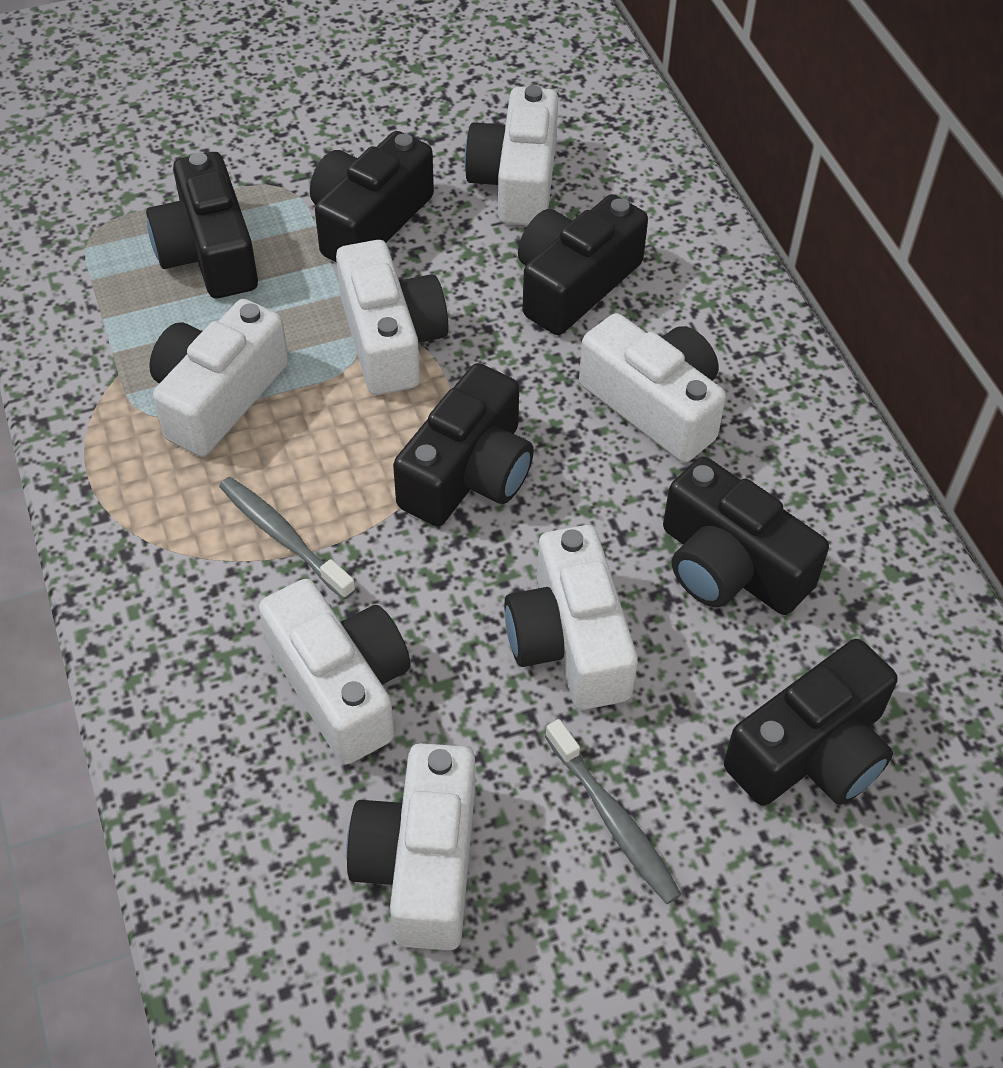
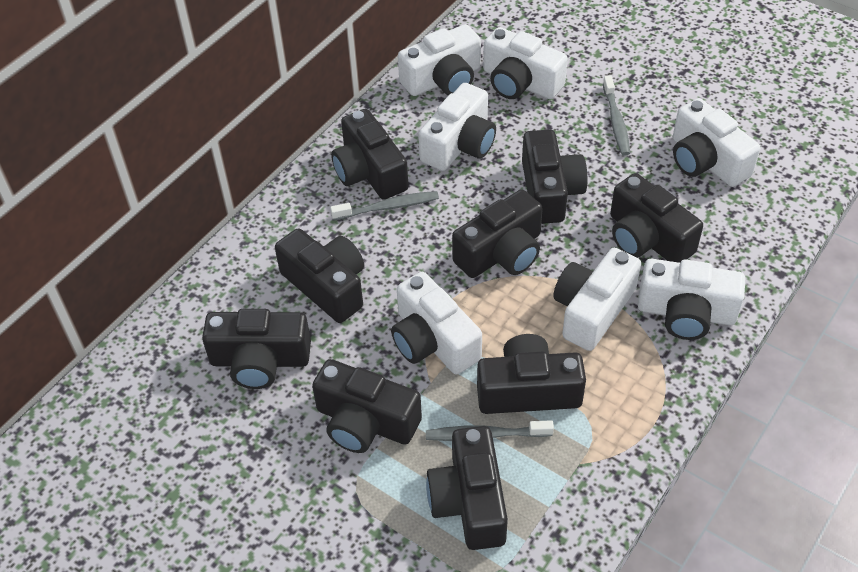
black camera: 6 -> 9
grey toothbrush: 2 -> 3

